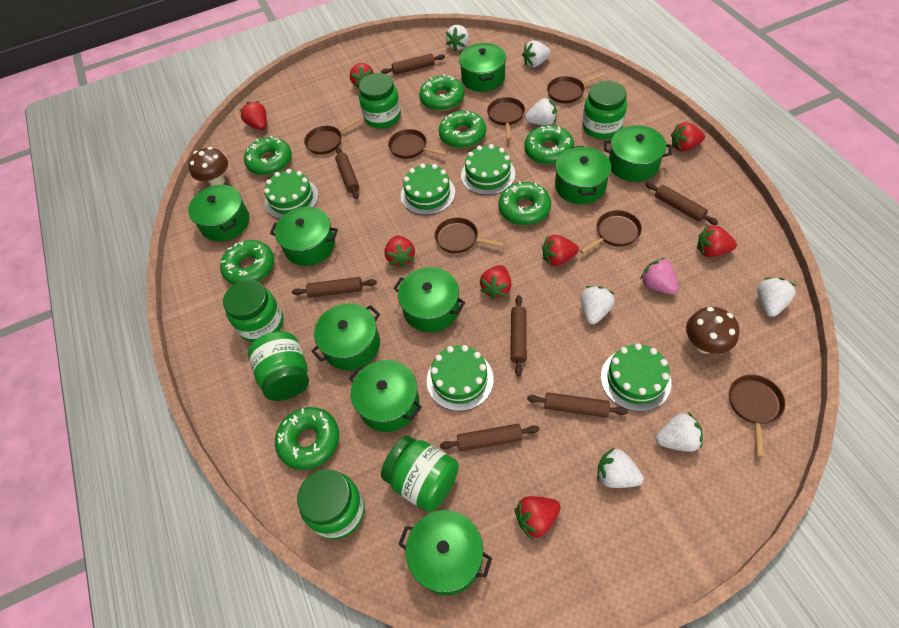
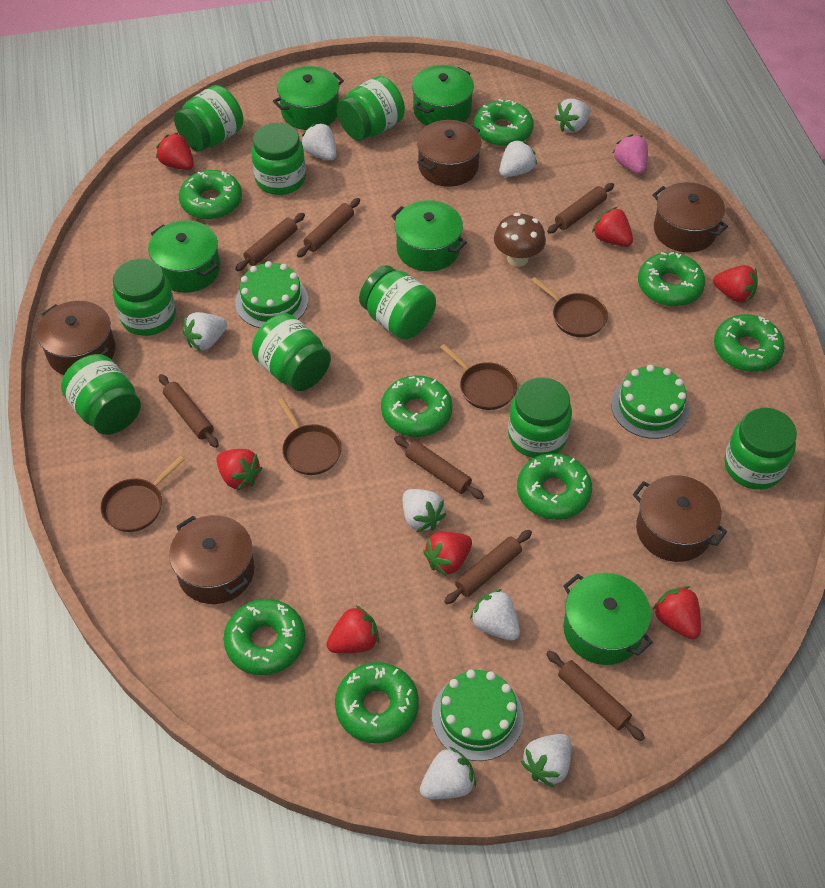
brown mushroom: 2 -> 1
brown pan: 7 -> 4
brown pot: 0 -> 5
green cake: 5 -> 3
green donut: 7 -> 8
green jar: 6 -> 9
green pot: 9 -> 5
red strawberry: 8 -> 7
white strawberry: 7 -> 8

